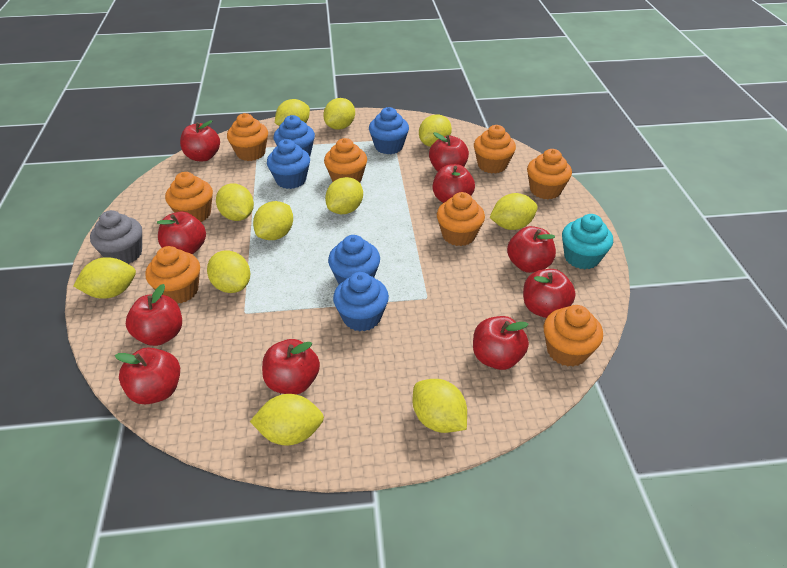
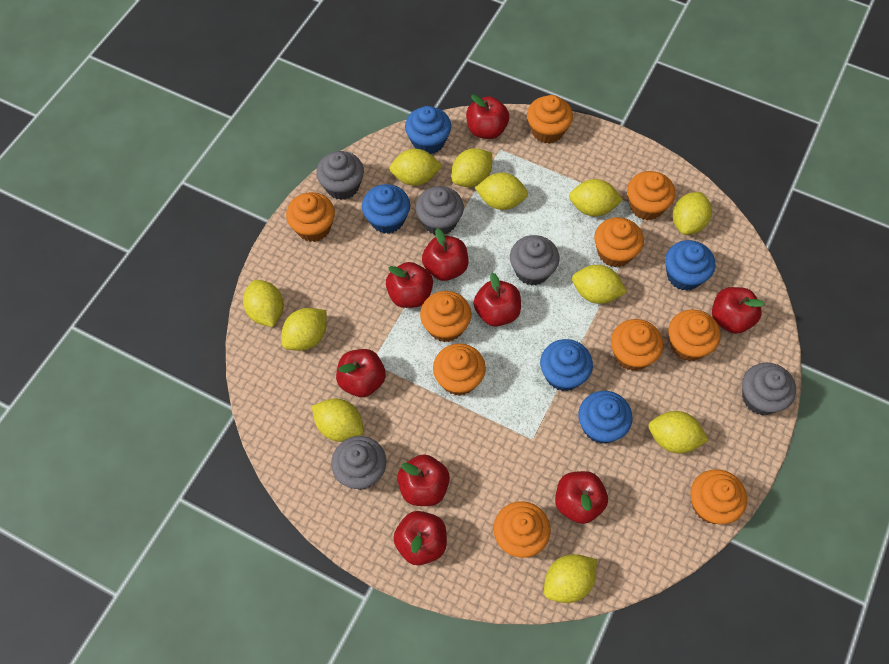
grey cupcake: 1 -> 5
orange cupcake: 8 -> 10
red apple: 10 -> 9
turquoise cupcake: 1 -> 0

